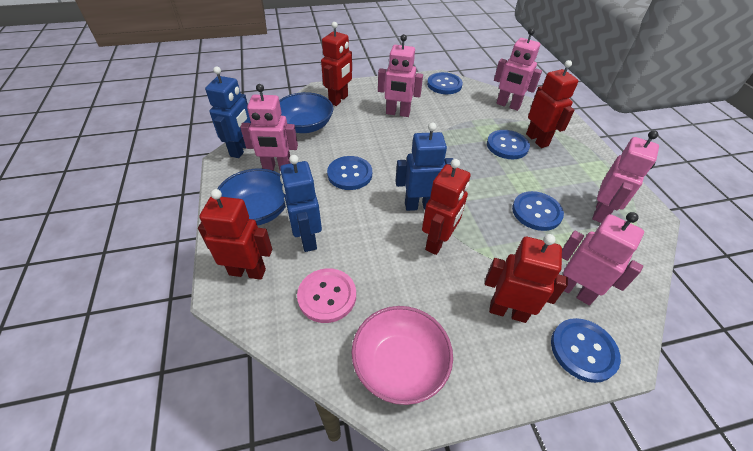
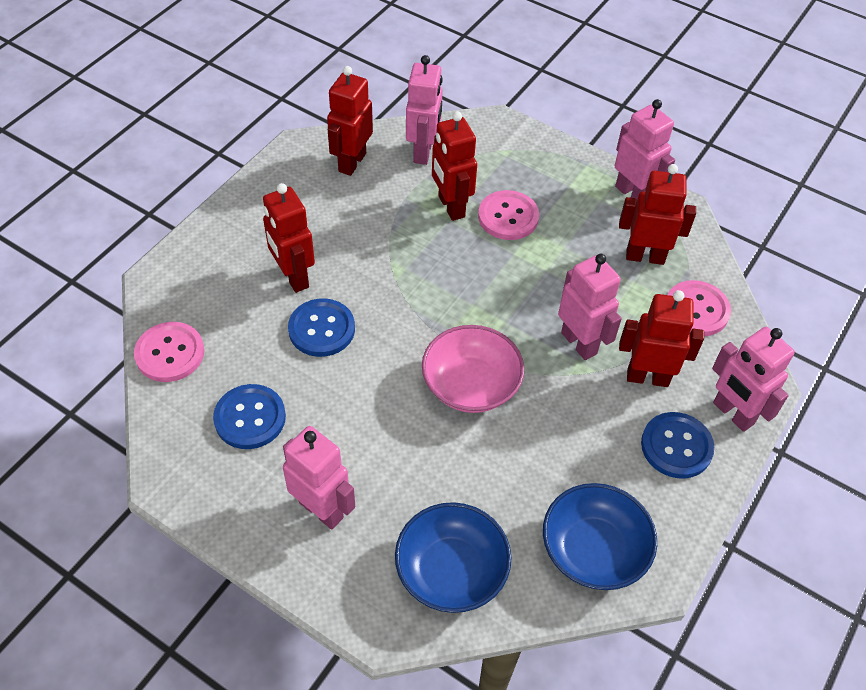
blue button: 5 -> 3
blue robot: 3 -> 0
pink button: 1 -> 3

